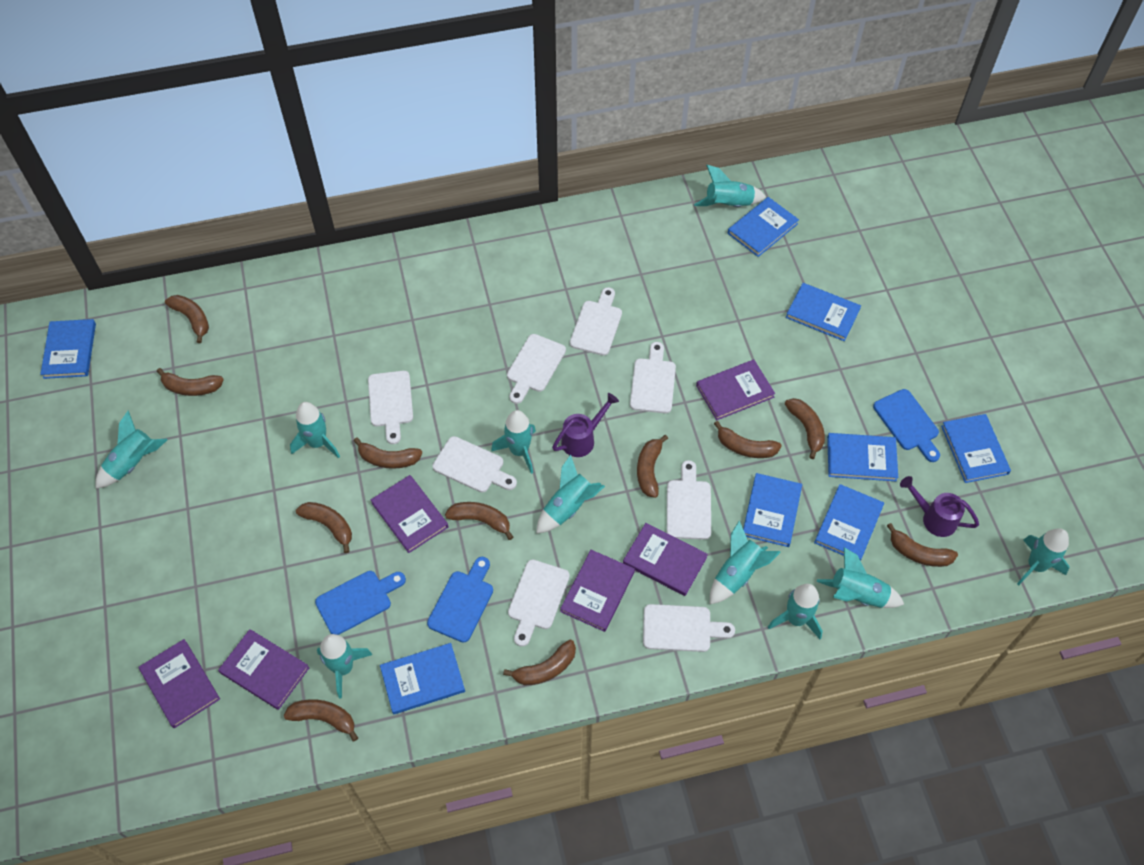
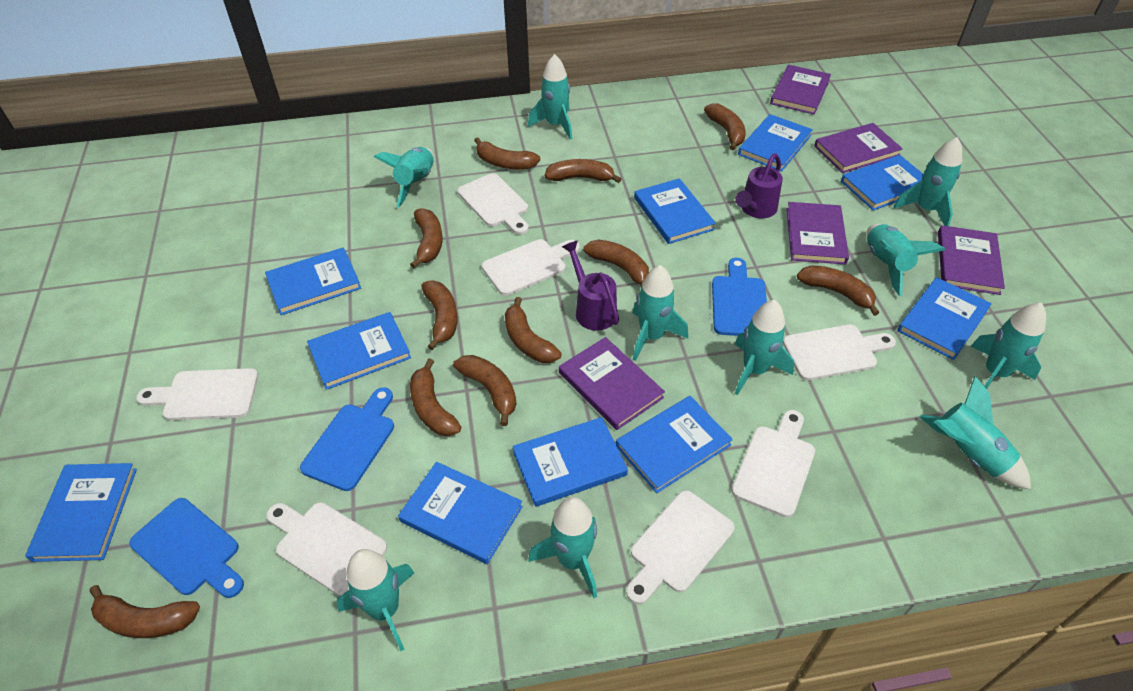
blue book: 8 -> 10
purple book: 6 -> 5
white cutting board: 8 -> 7

